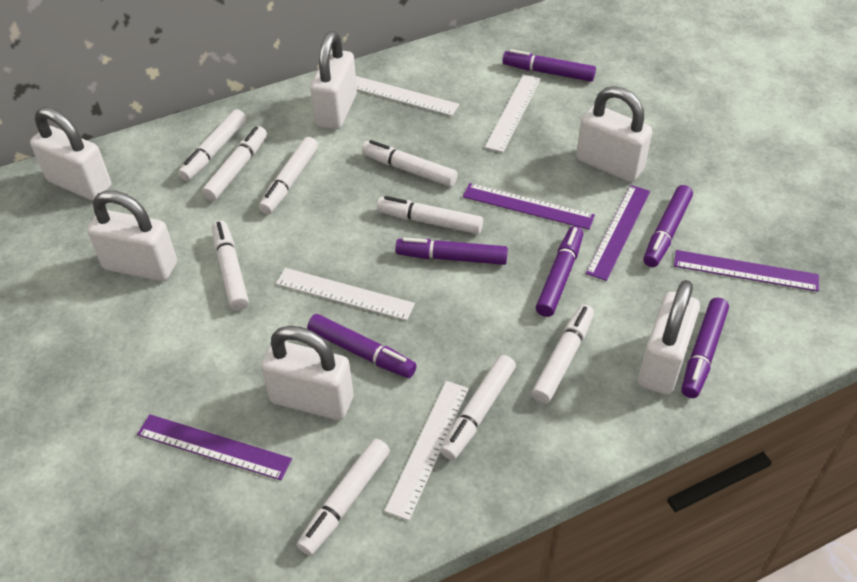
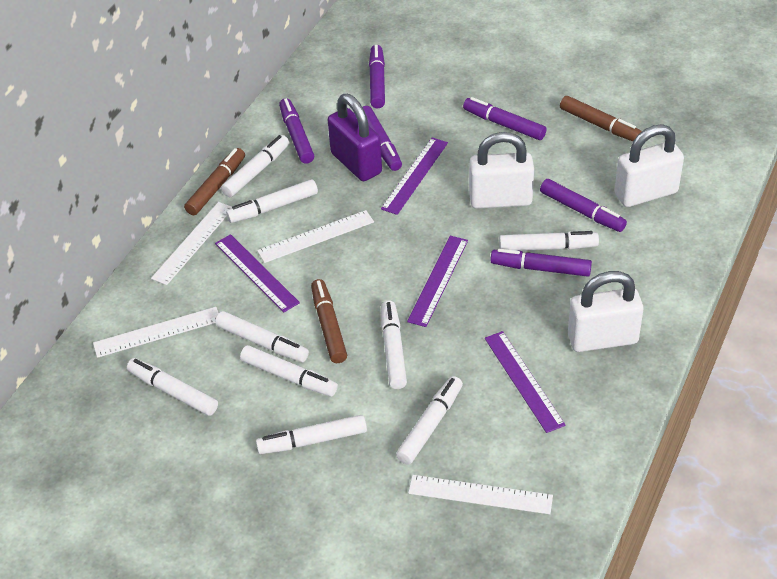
brown marker: 0 -> 3
purple padlock: 0 -> 1
white padlock: 6 -> 3

